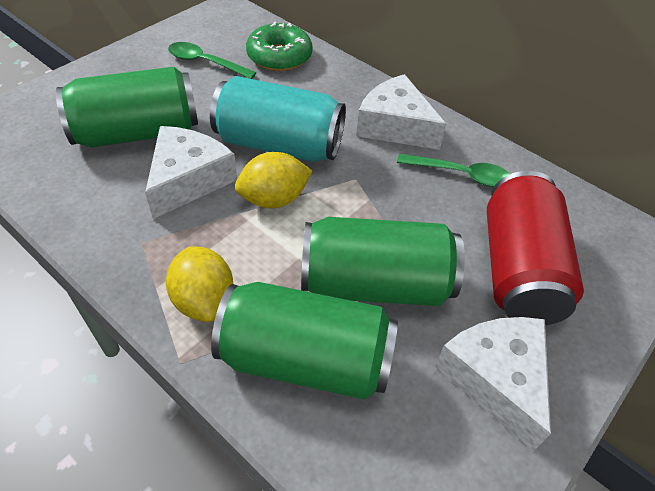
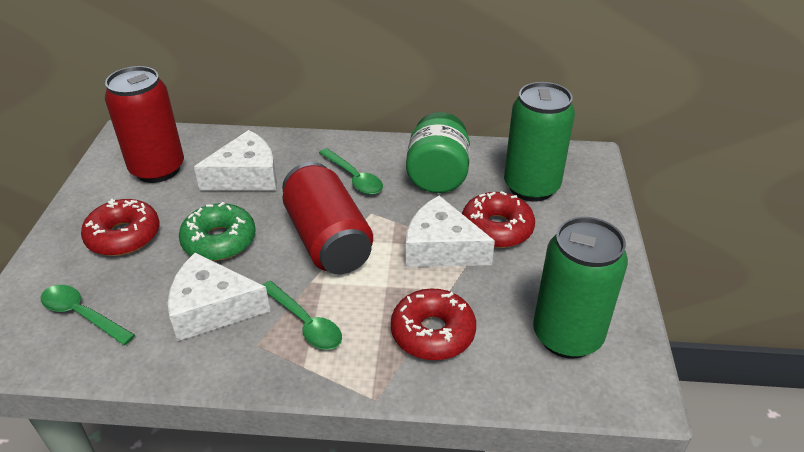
green can: 3 -> 2
green jar: 0 -> 1
green spoon: 2 -> 3
red can: 1 -> 2
red donut: 0 -> 3
turquoise can: 1 -> 0
yellow lemon: 2 -> 0

